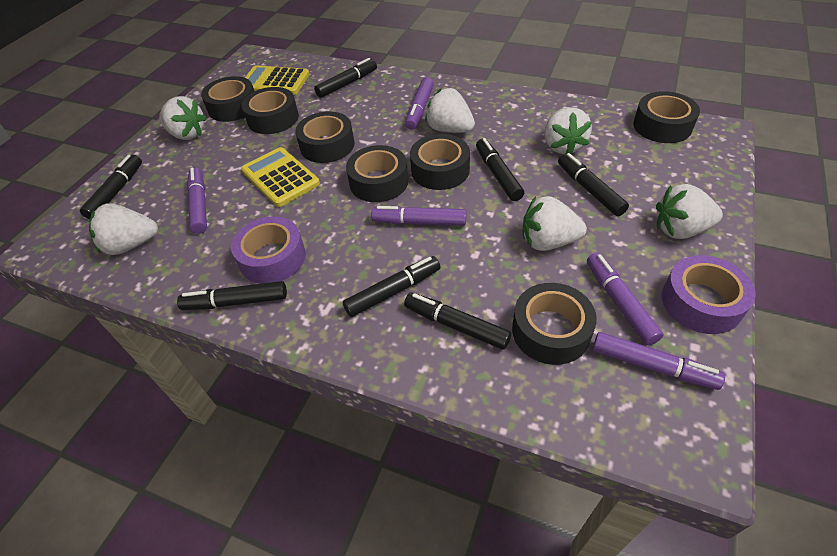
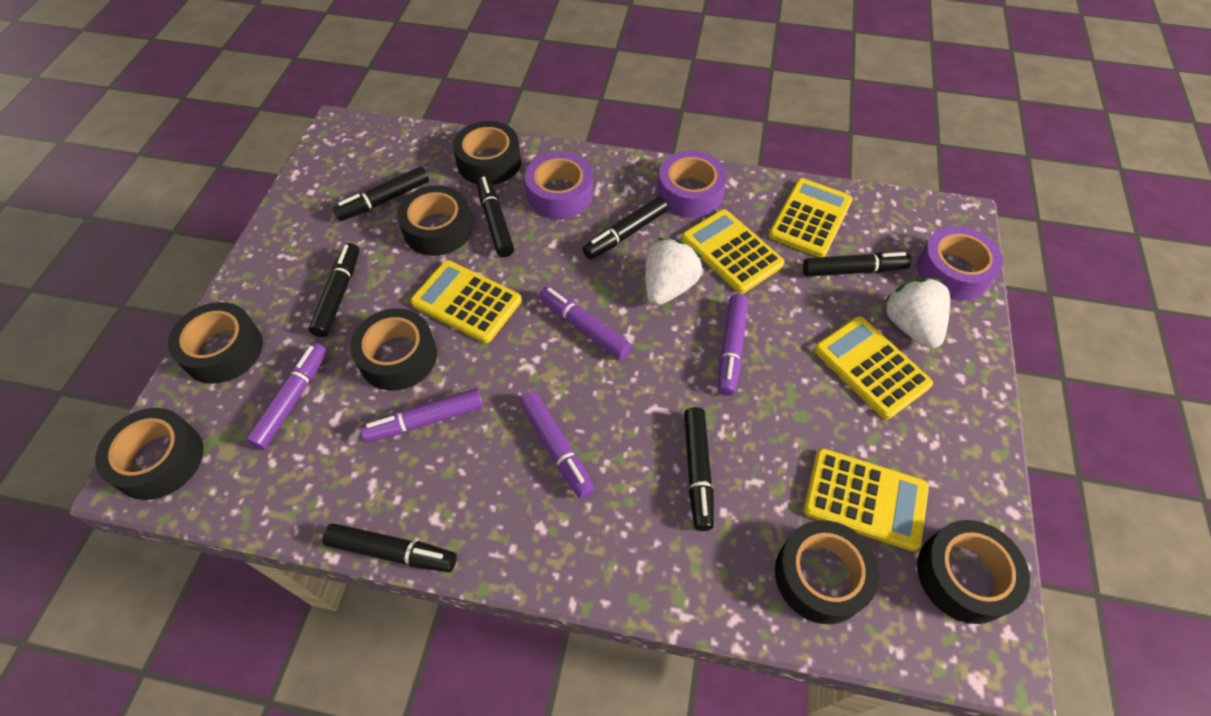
purple tape: 2 -> 3
white strawberry: 6 -> 2
yellow calculator: 2 -> 5

